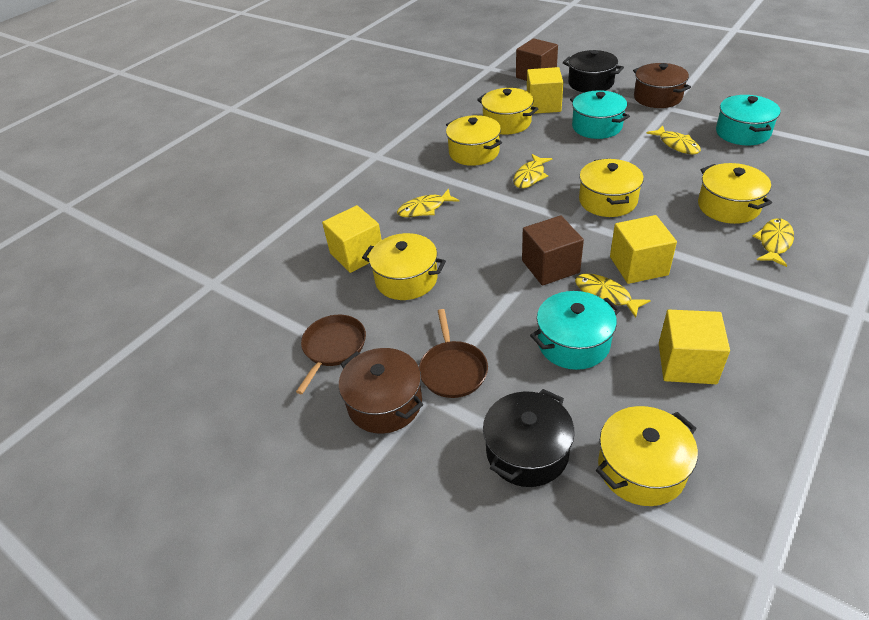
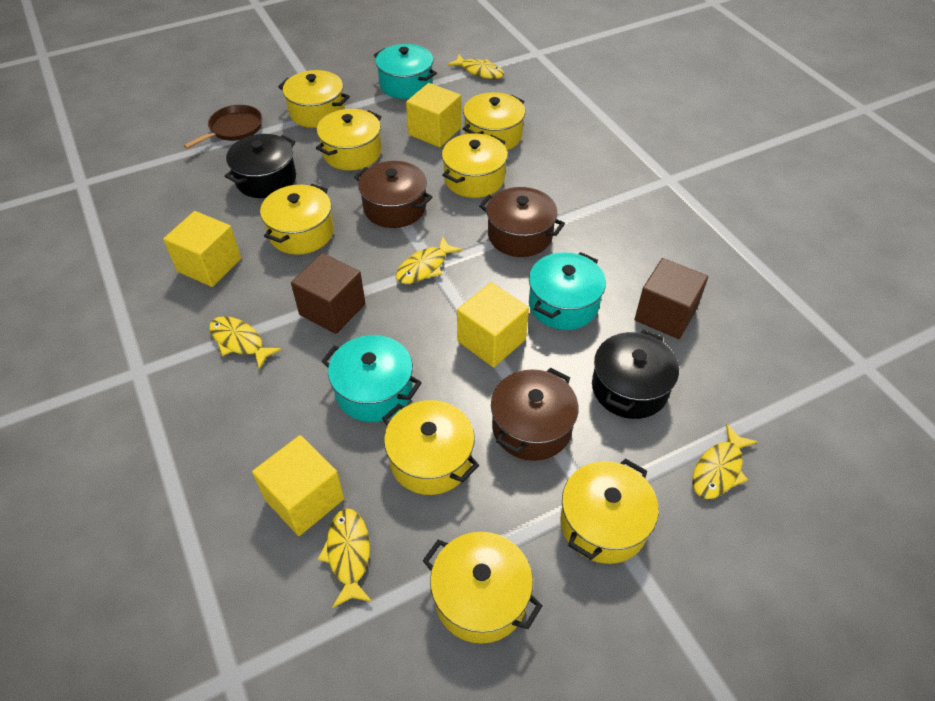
brown pan: 2 -> 1
brown pot: 2 -> 3
yellow pot: 6 -> 8

